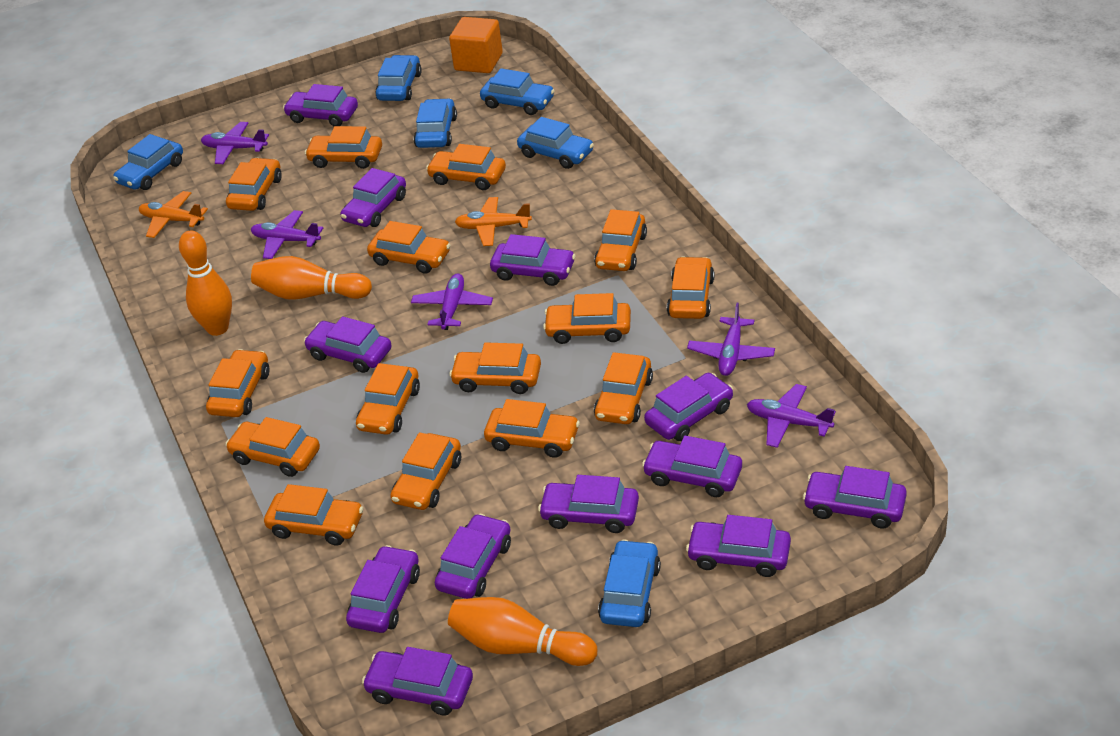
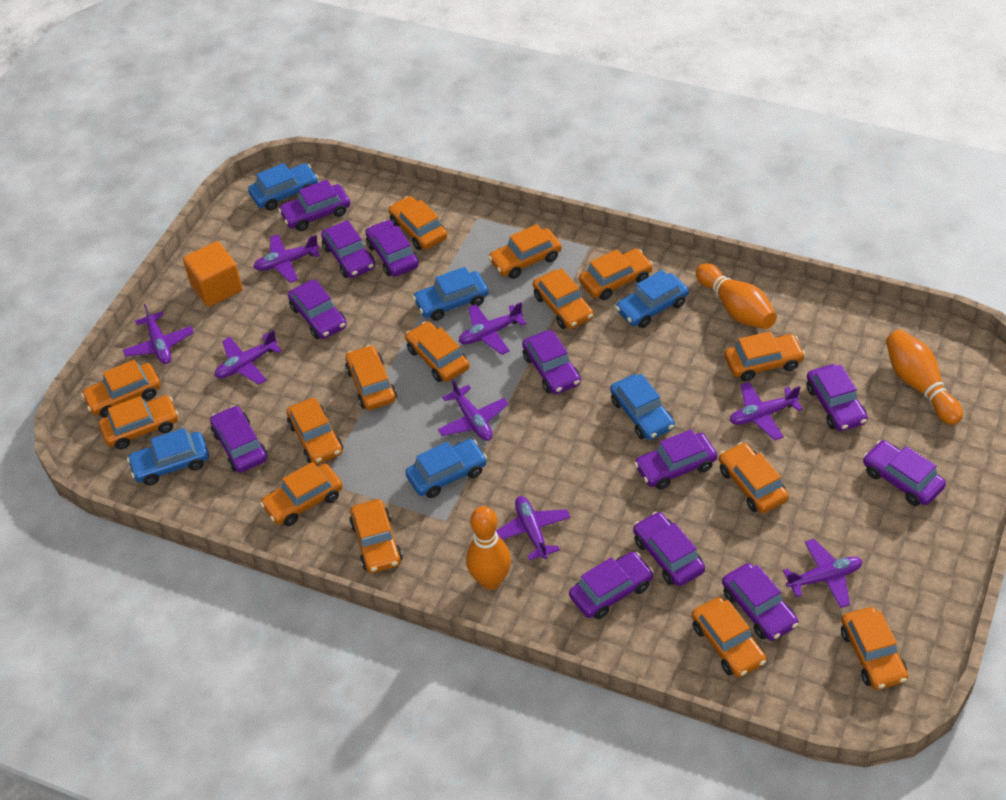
orange plane: 2 -> 0
purple plane: 5 -> 8

